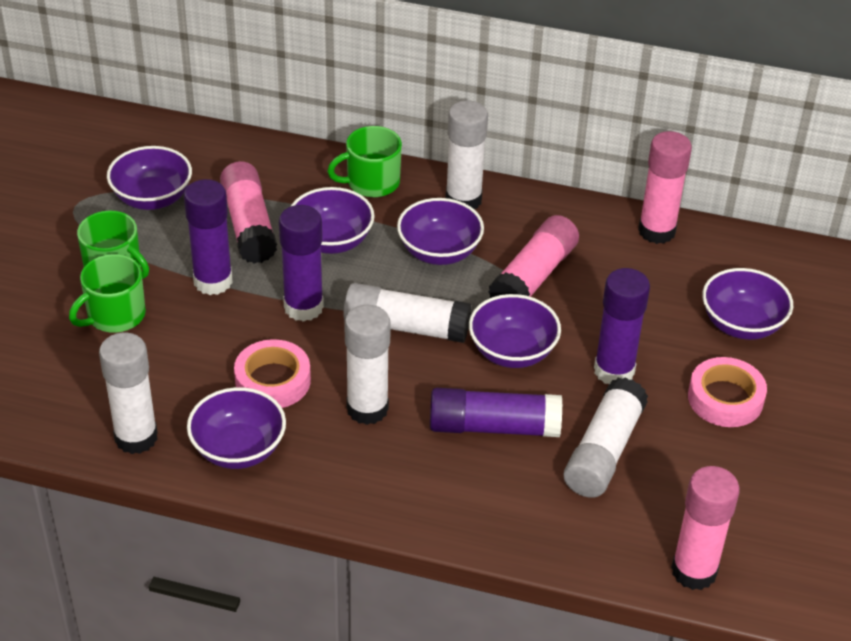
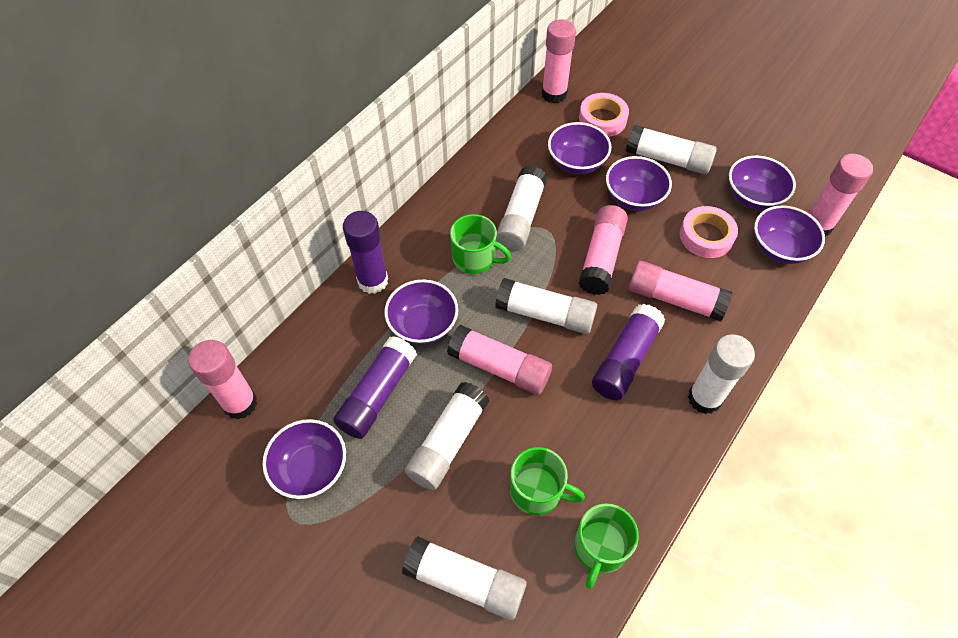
pink glue stick: 4 -> 6
purple glue stick: 4 -> 3
white glue stick: 5 -> 6

